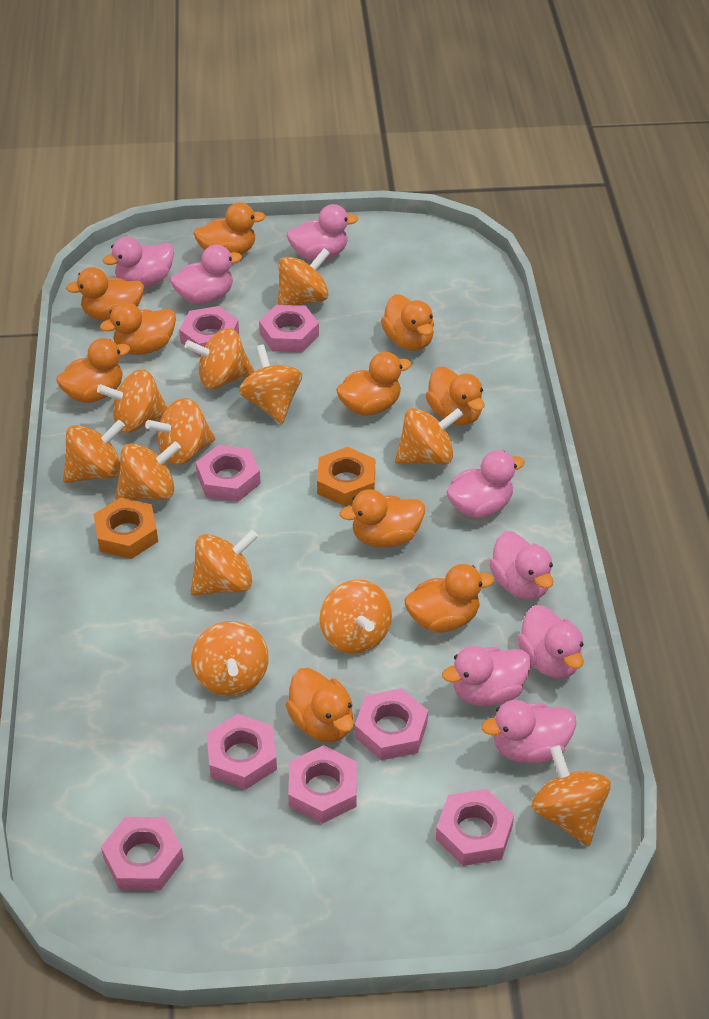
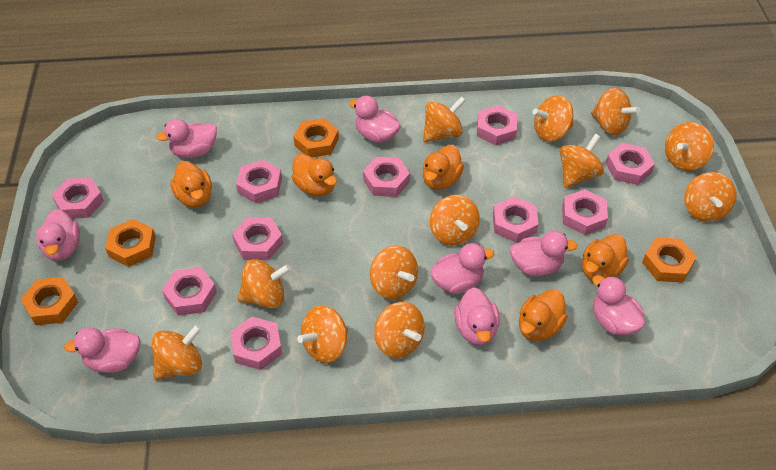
orange duck: 10 -> 5
orange nut: 2 -> 4
pink nut: 8 -> 10

